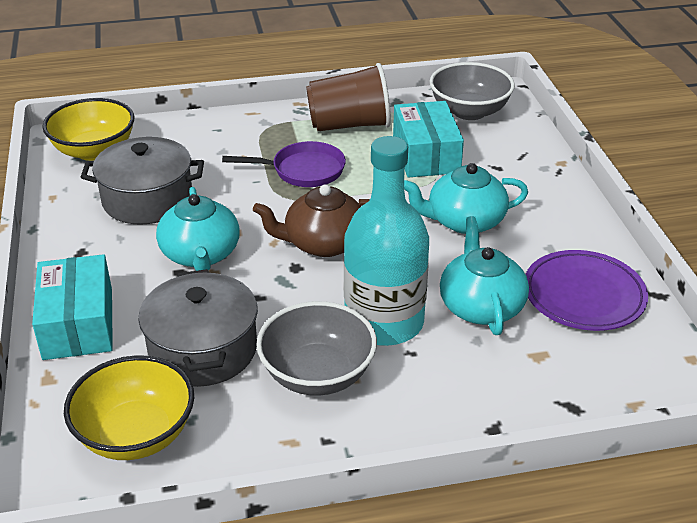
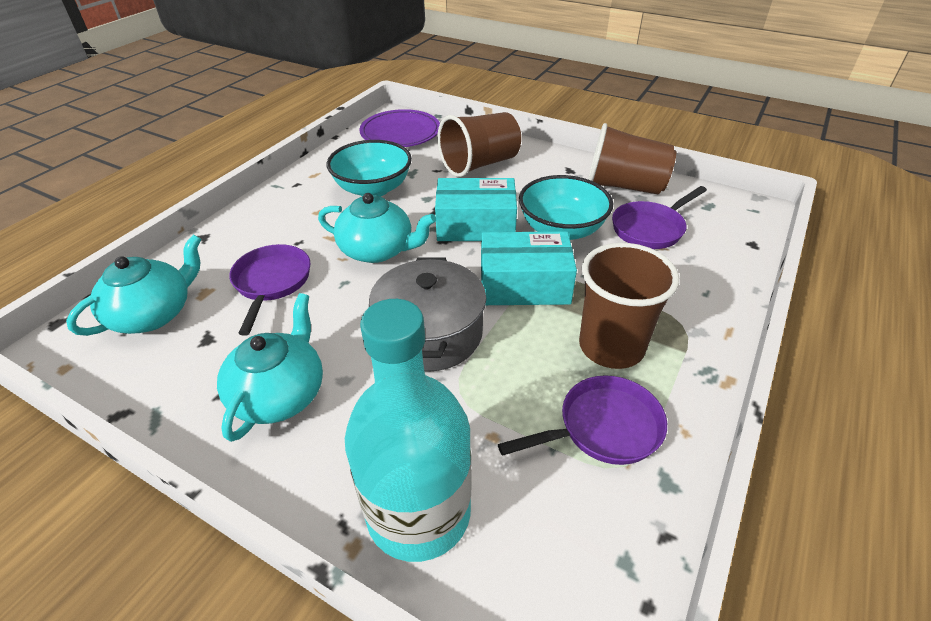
brown cup: 1 -> 3
brown teapot: 1 -> 0
grey bowl: 2 -> 0
grey pot: 2 -> 1
purple pan: 1 -> 3
turquoise bowl: 0 -> 2
yellow bowl: 2 -> 0

